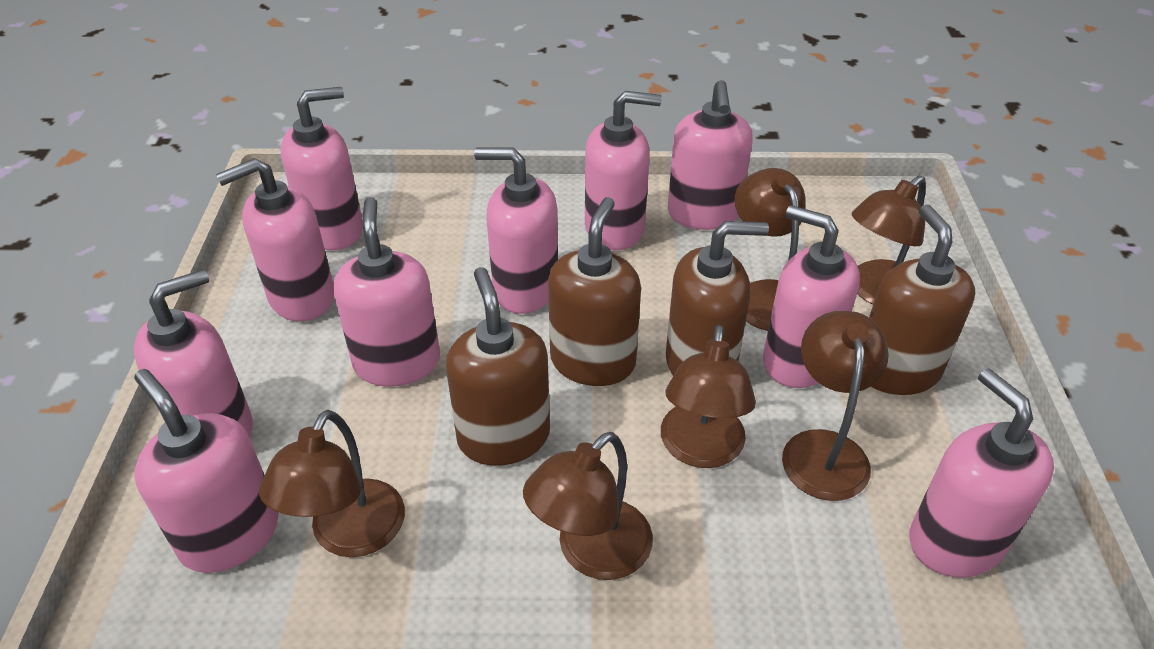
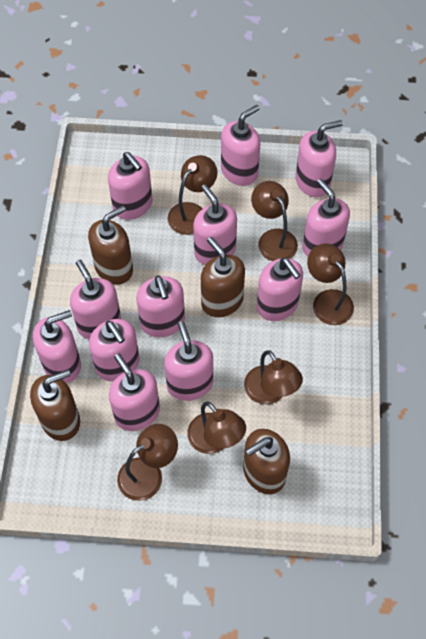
pink soap dispenser: 10 -> 12

